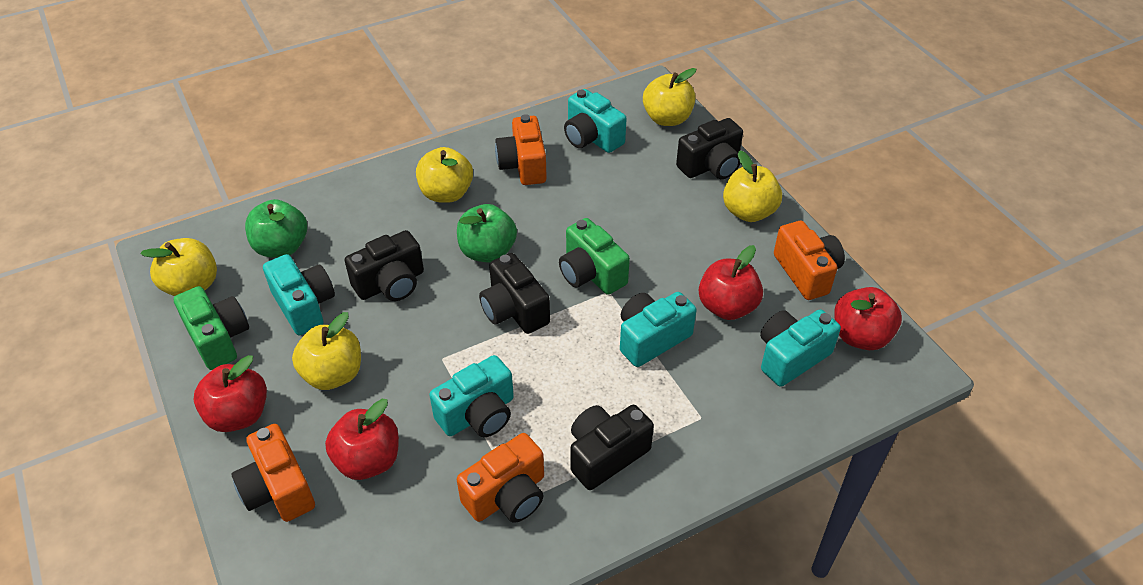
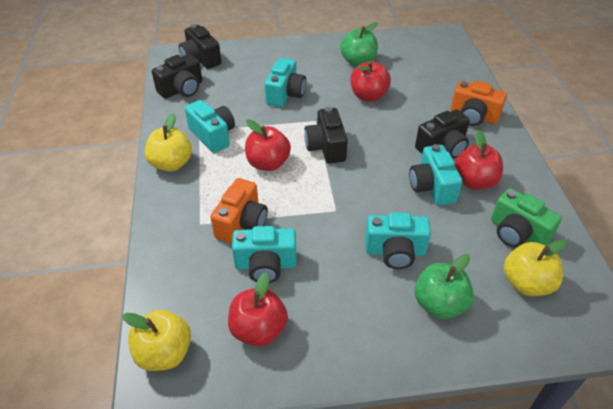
green camera: 2 -> 1
orange camera: 4 -> 2
yellow apple: 5 -> 3

